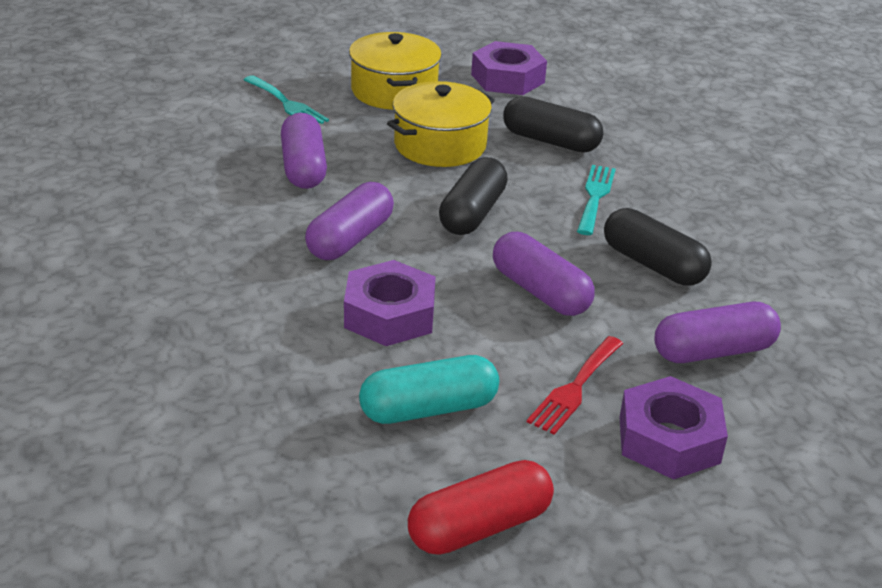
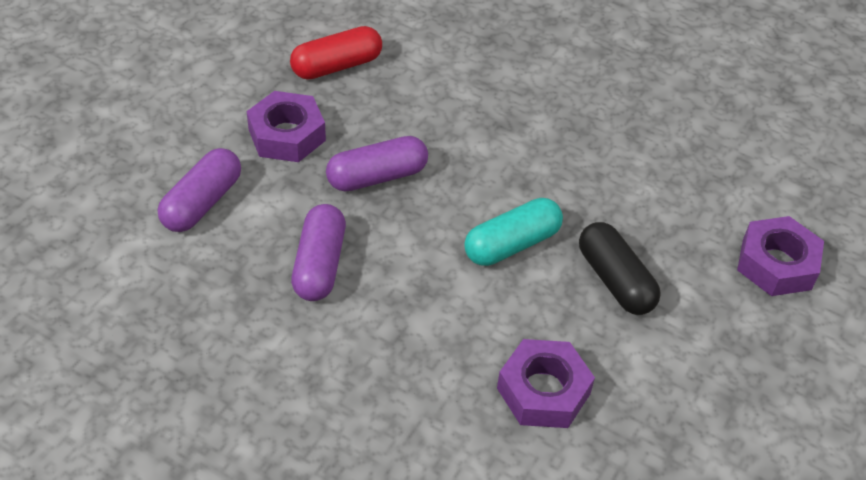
black capsule: 3 -> 1
purple capsule: 4 -> 3
red fork: 1 -> 0
turquoise fork: 2 -> 0
yellow pot: 2 -> 0

